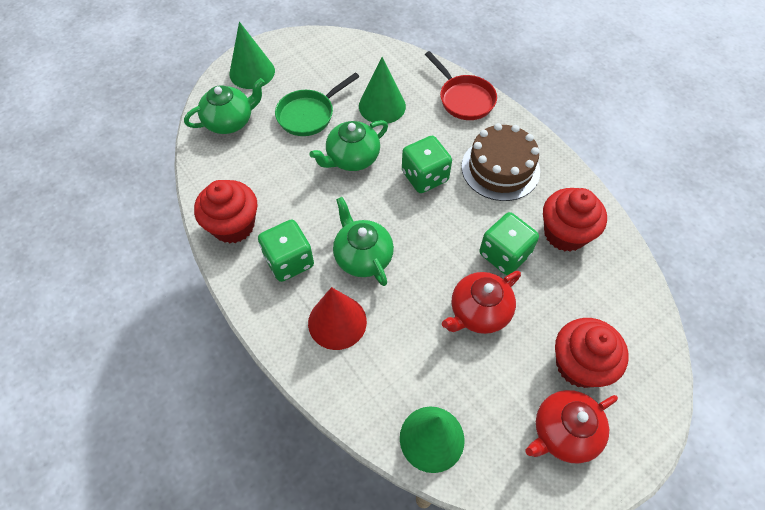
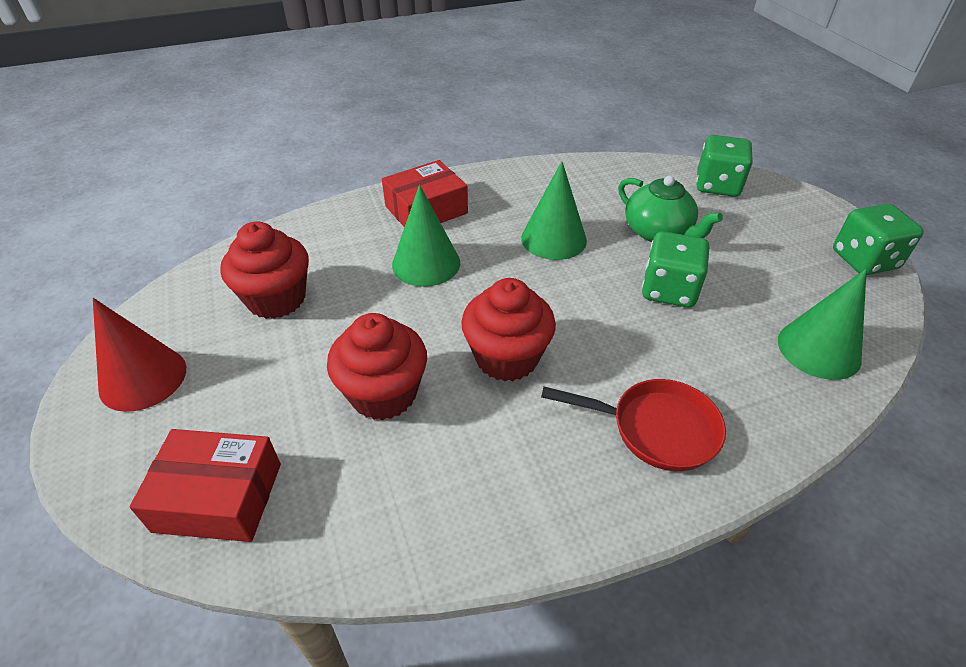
brown cake: 1 -> 0
green pan: 1 -> 0
green teapot: 3 -> 1
red box: 0 -> 2
red teapot: 2 -> 0

